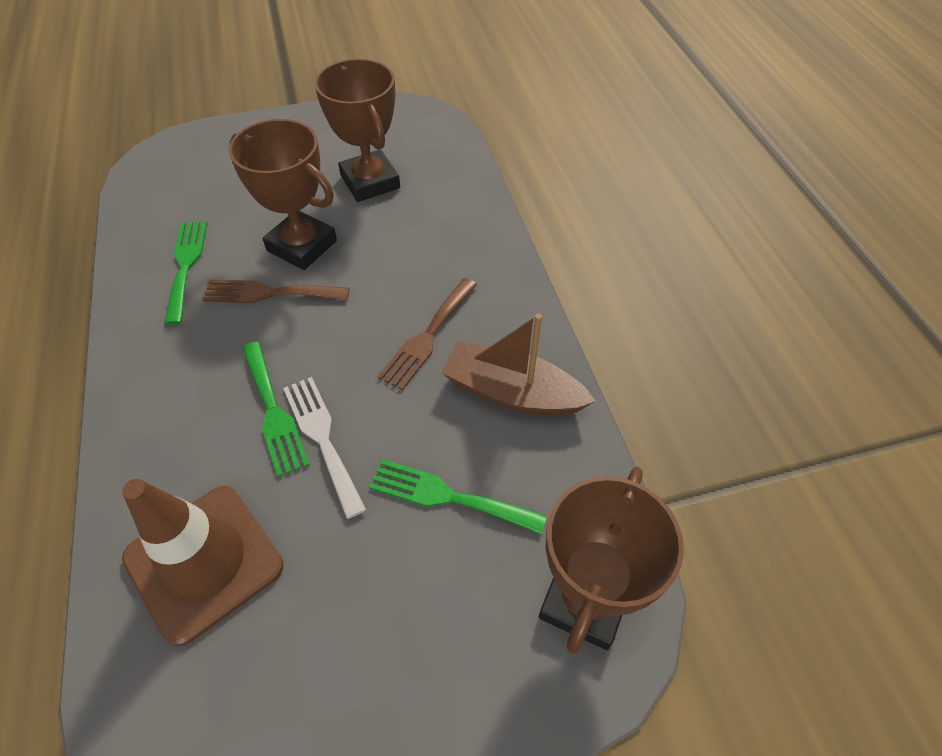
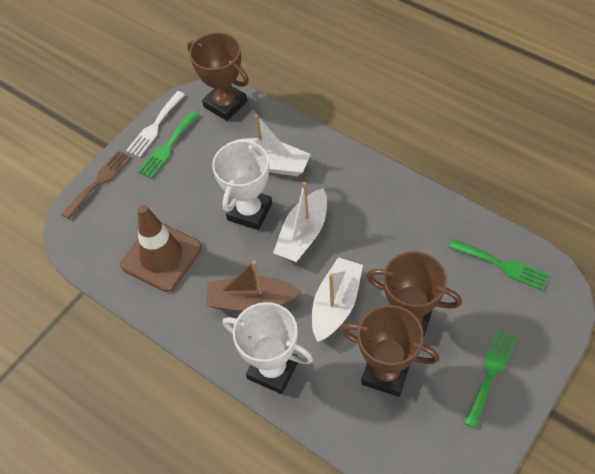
brown fork: 2 -> 1
white boat: 0 -> 3
white trophy: 0 -> 2

